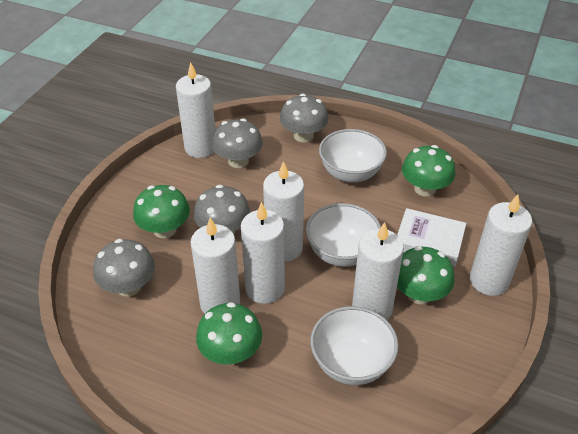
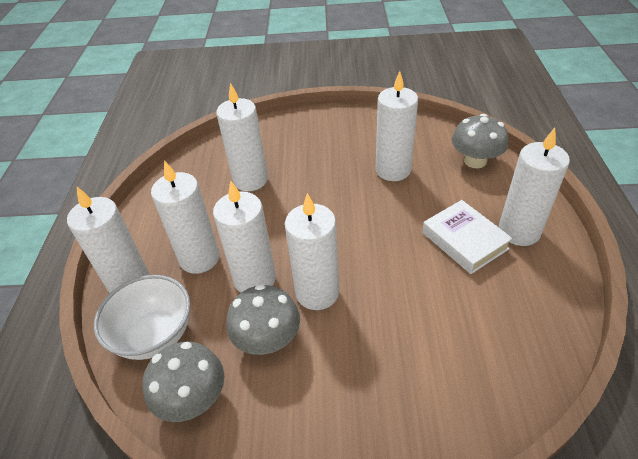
green mushroom: 4 -> 0
grey mushroom: 4 -> 3
white bowl: 3 -> 1
white candle: 6 -> 7

